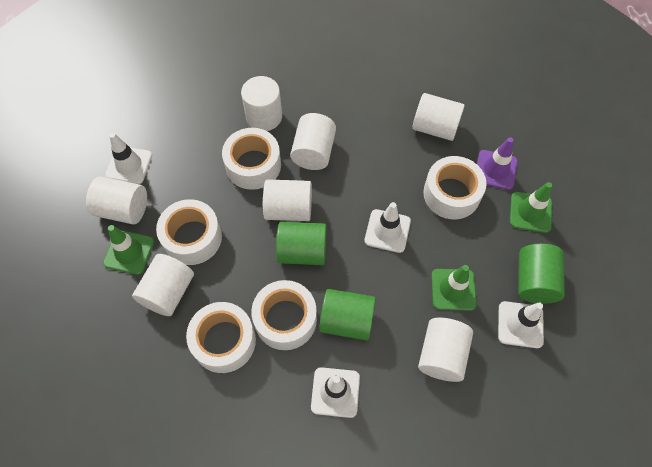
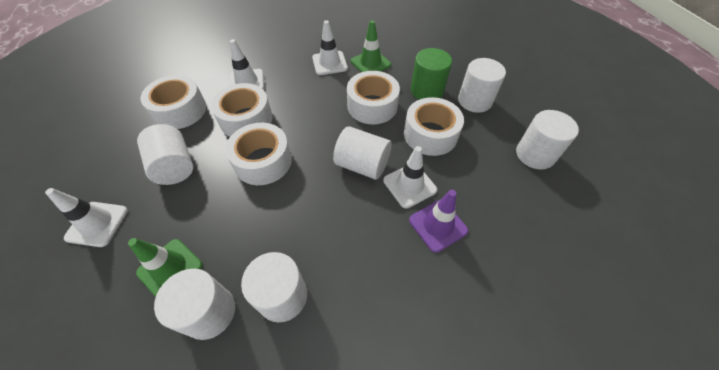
green cylinder: 3 -> 1
green traffic cone: 3 -> 2
white cylinder: 7 -> 6

